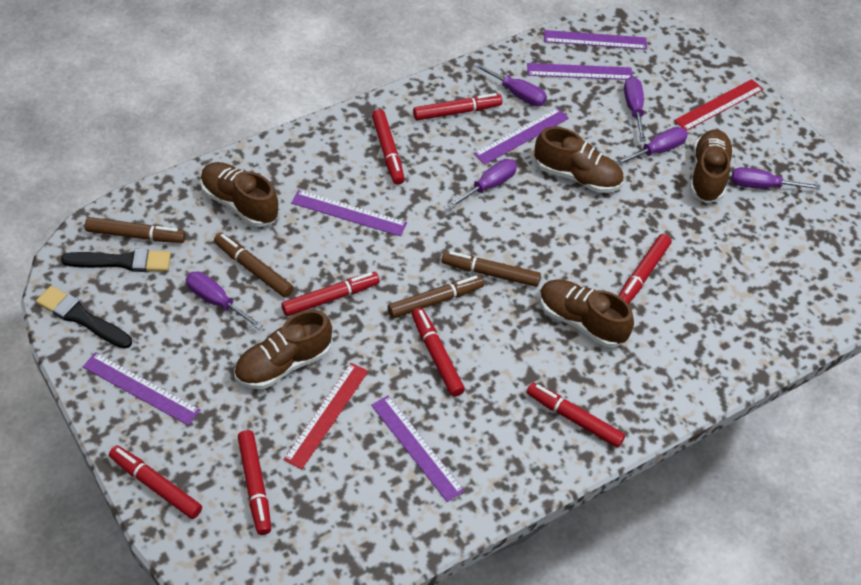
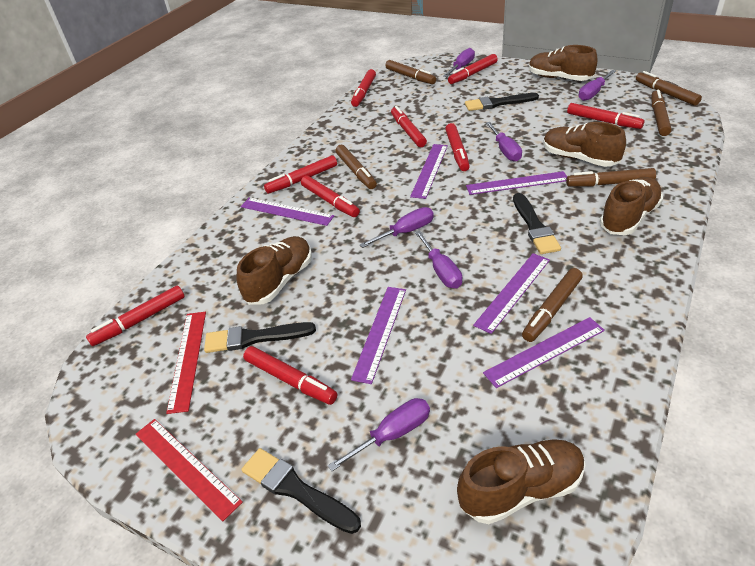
black brush: 2 -> 4
brown marker: 4 -> 6
red marker: 8 -> 9

